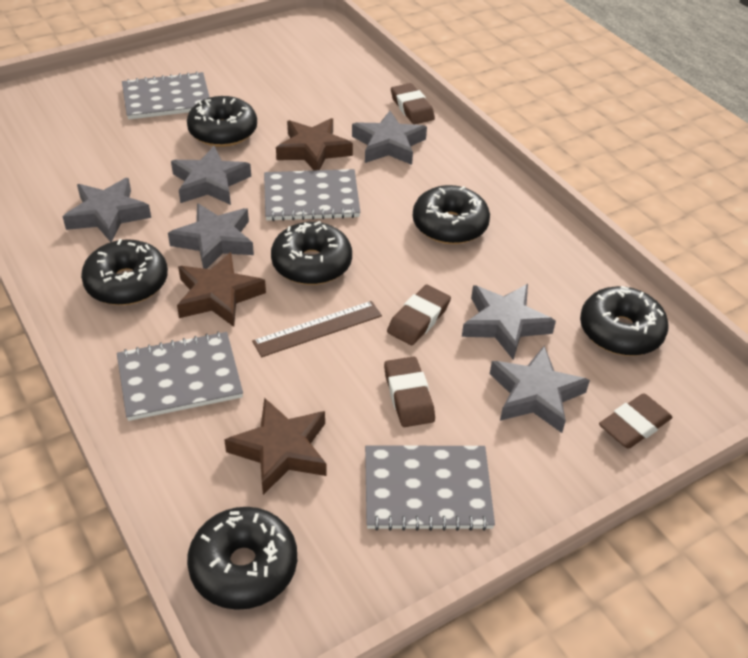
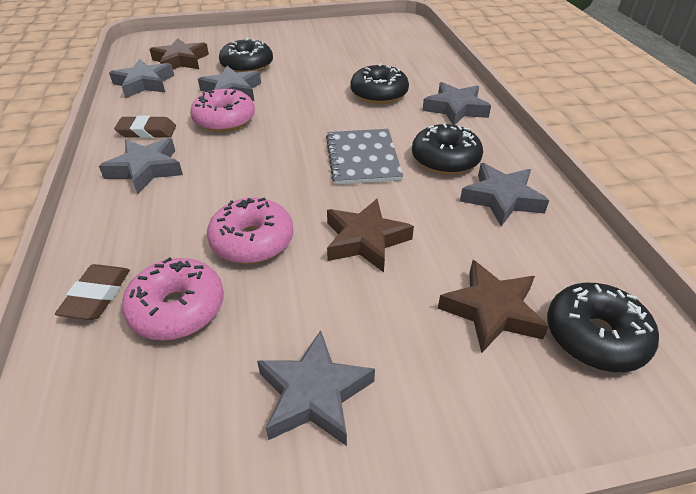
black donut: 6 -> 4
brown eraser: 4 -> 2
brown ruler: 1 -> 0
grey notebook: 4 -> 1
pink donut: 0 -> 3

